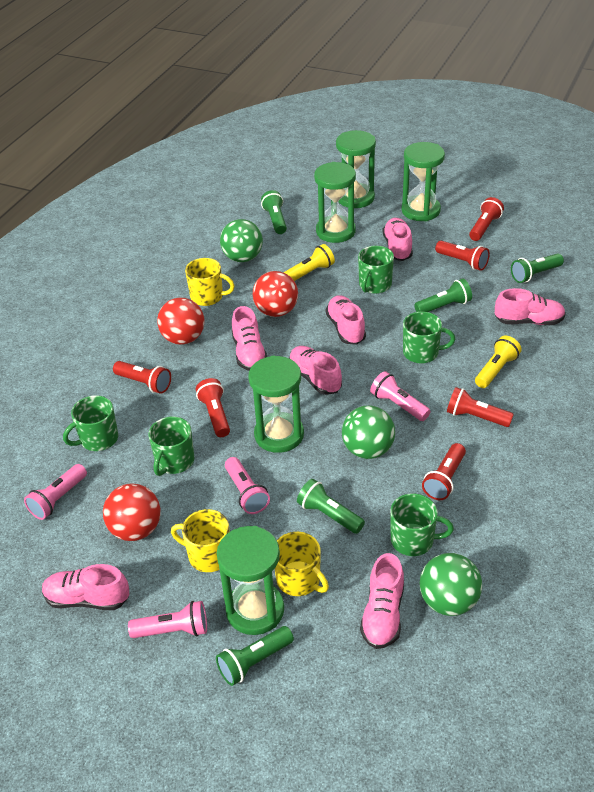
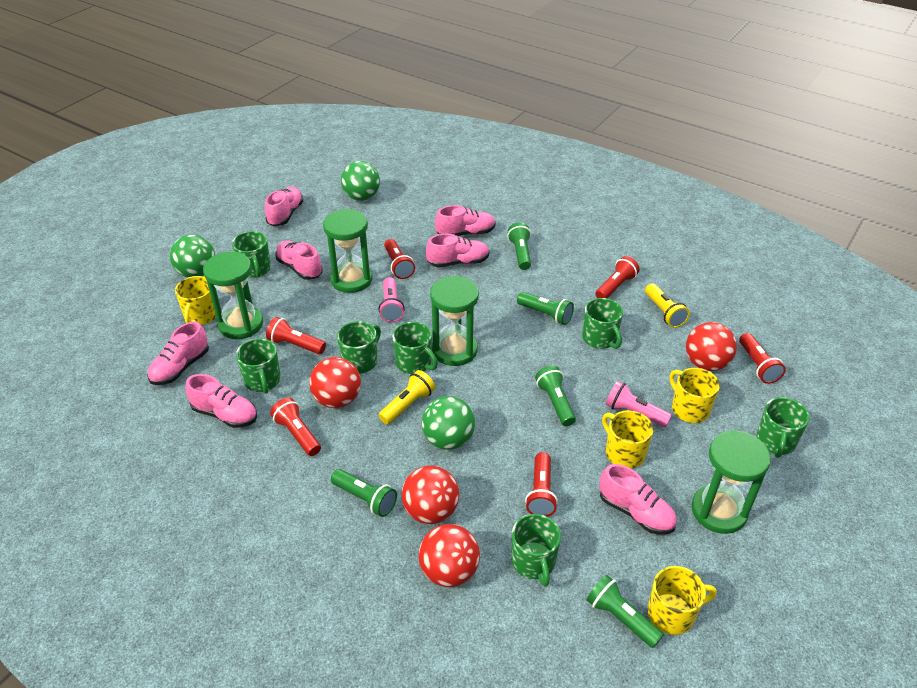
green hourglass: 5 -> 4
green mug: 5 -> 7
pink flashlight: 4 -> 2
red ball: 3 -> 4
yellow mug: 3 -> 4

